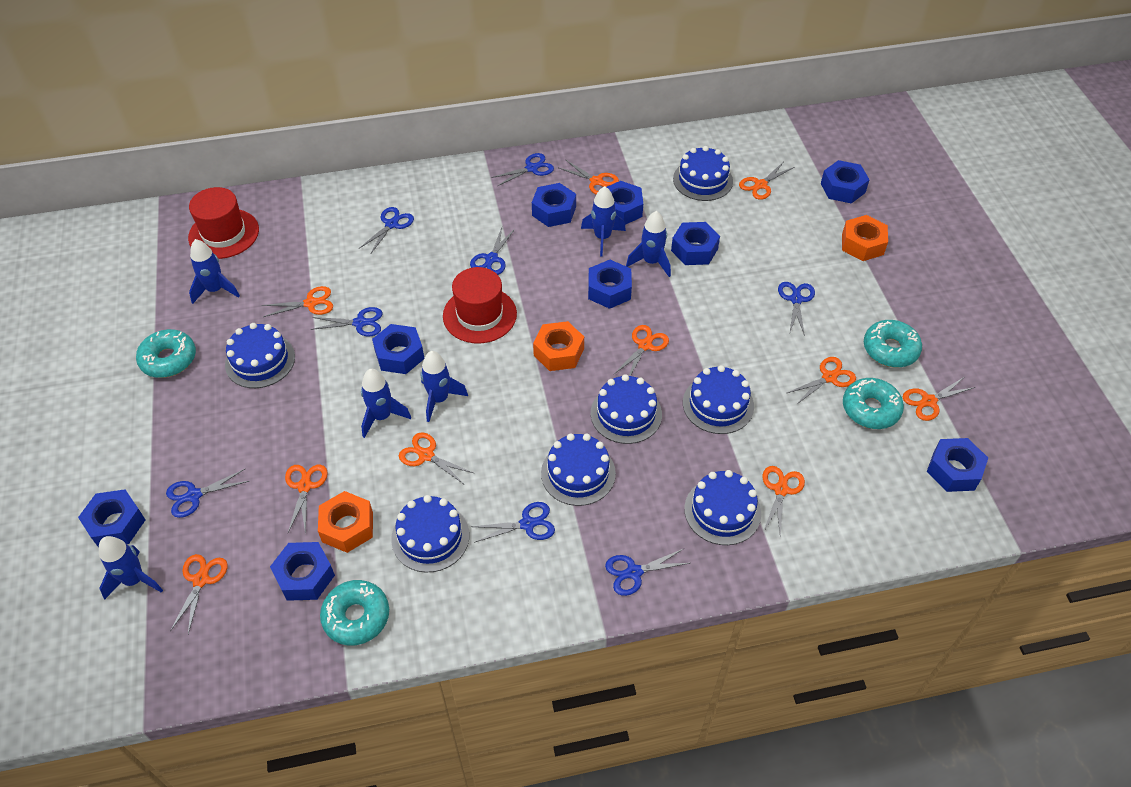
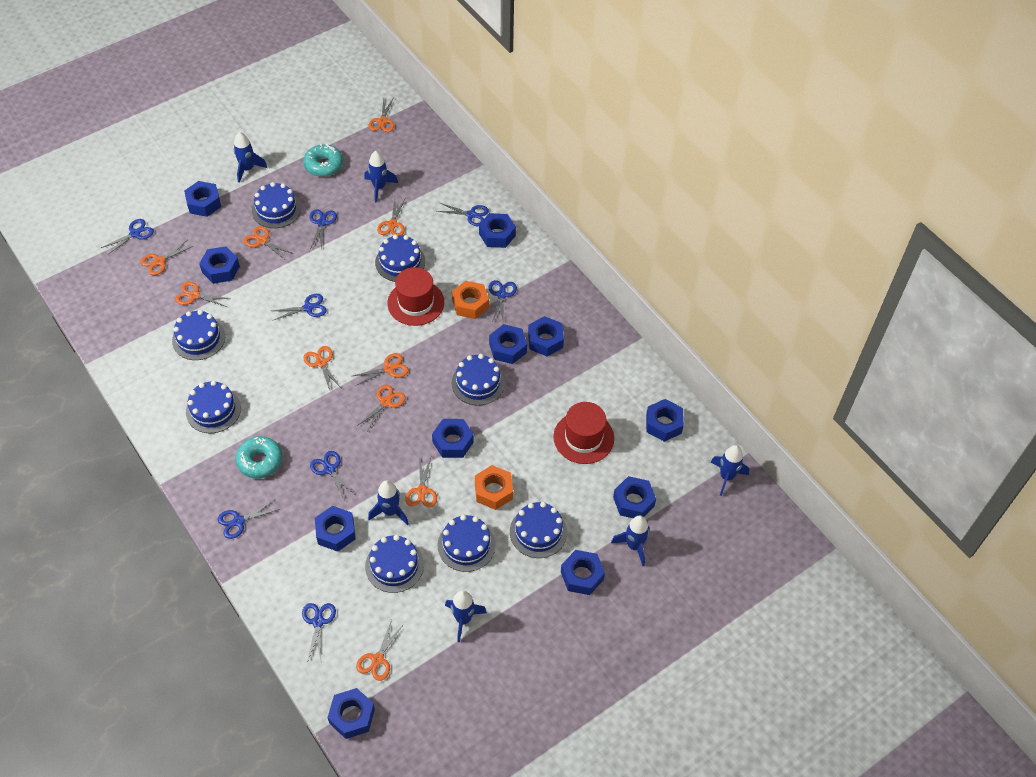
blue cake: 7 -> 8
blue nut: 9 -> 11
orange nut: 3 -> 2
turquoise donut: 4 -> 2

